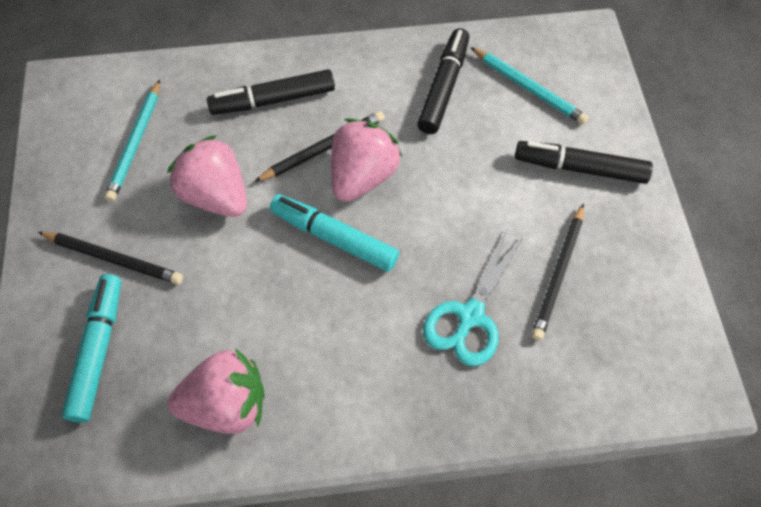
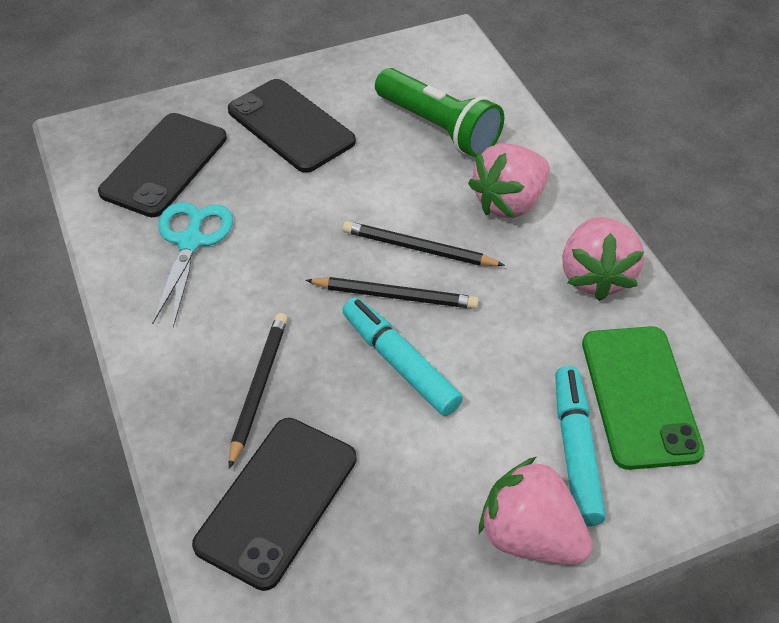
black marker: 3 -> 0
black phone: 0 -> 3
green flashlight: 0 -> 1
green phone: 0 -> 1
turquoise pencil: 2 -> 0

